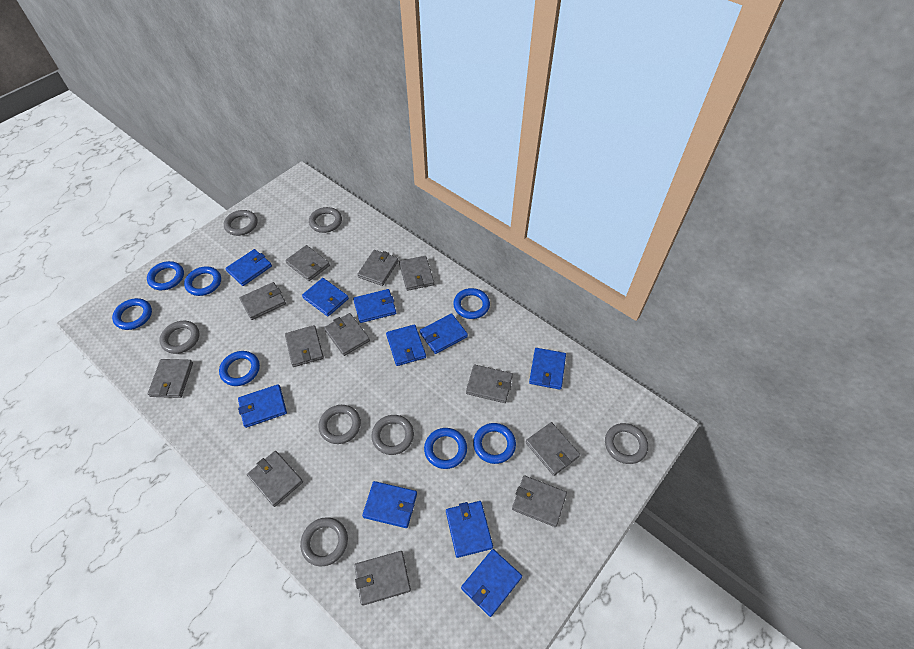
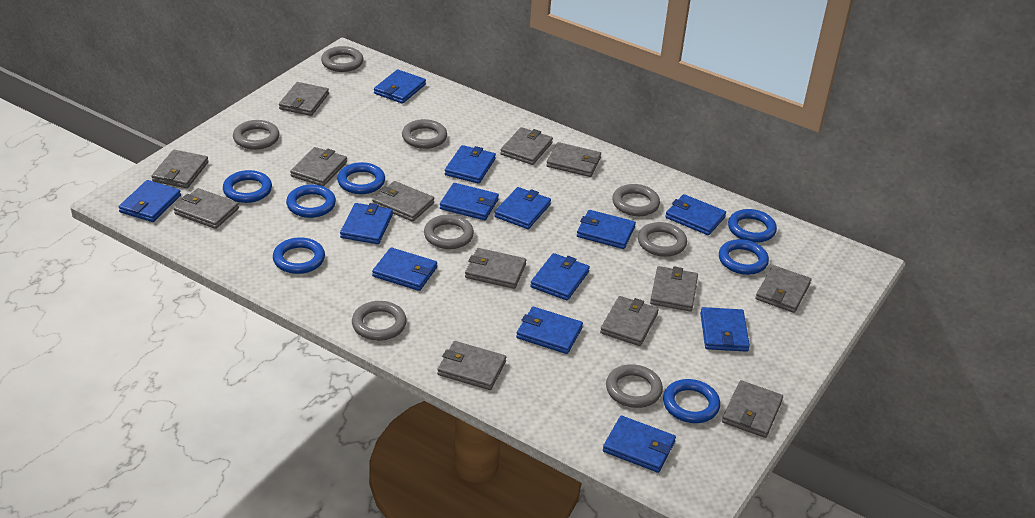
blue wallet: 10 -> 13
grey ring: 7 -> 8
grey wallet: 12 -> 13

